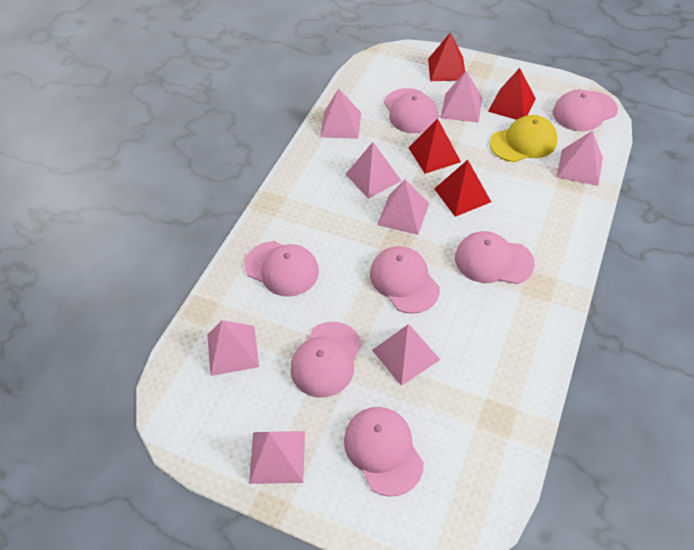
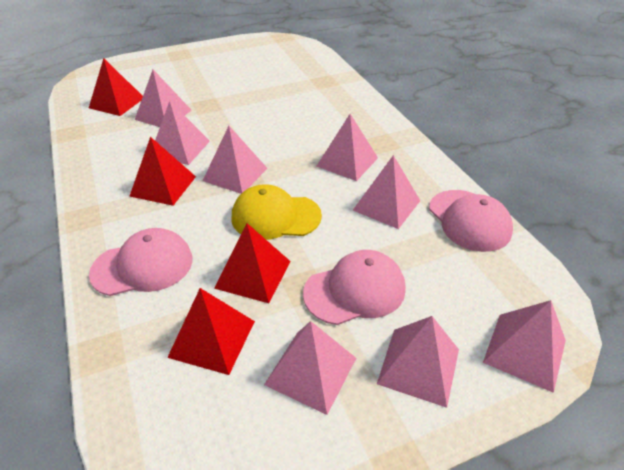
pink cap: 7 -> 3

